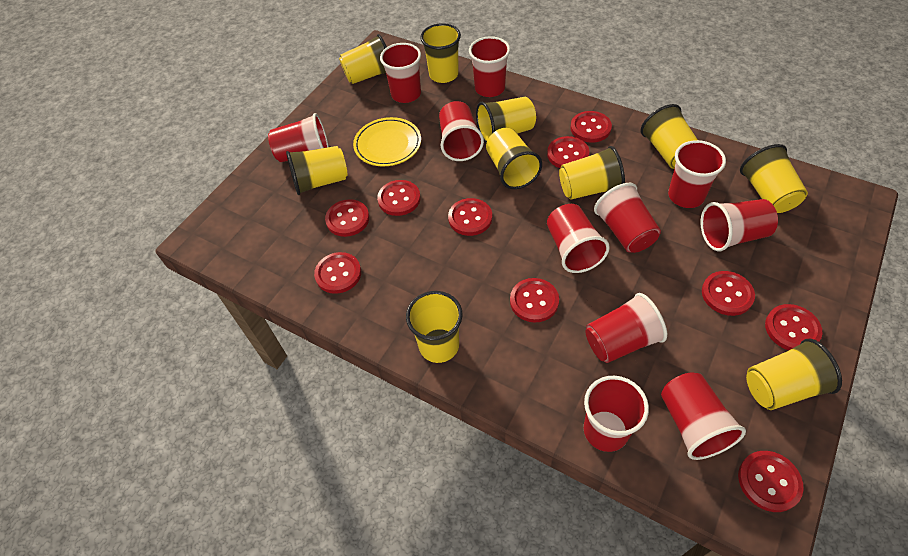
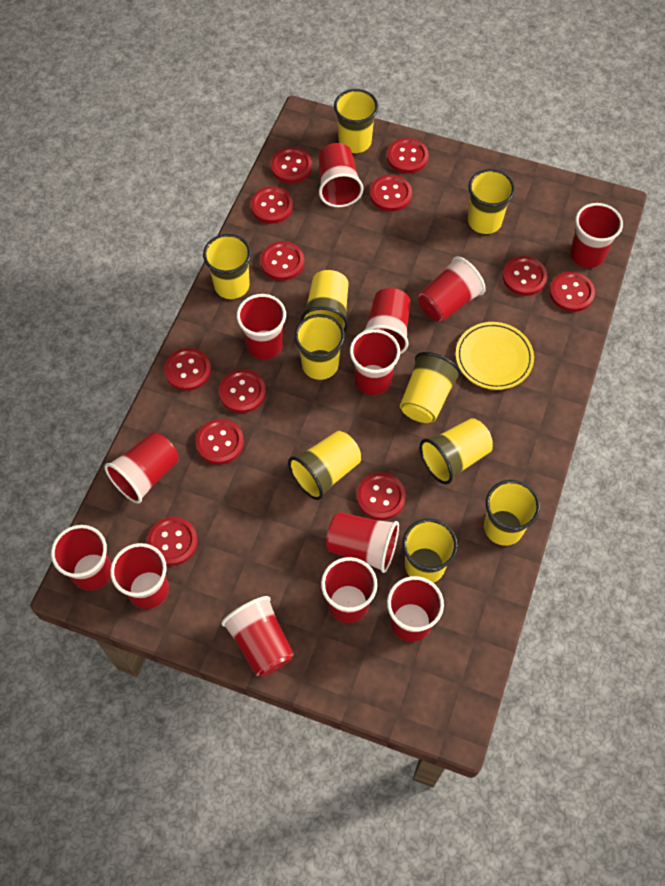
red button: 10 -> 12
red cup: 11 -> 13

